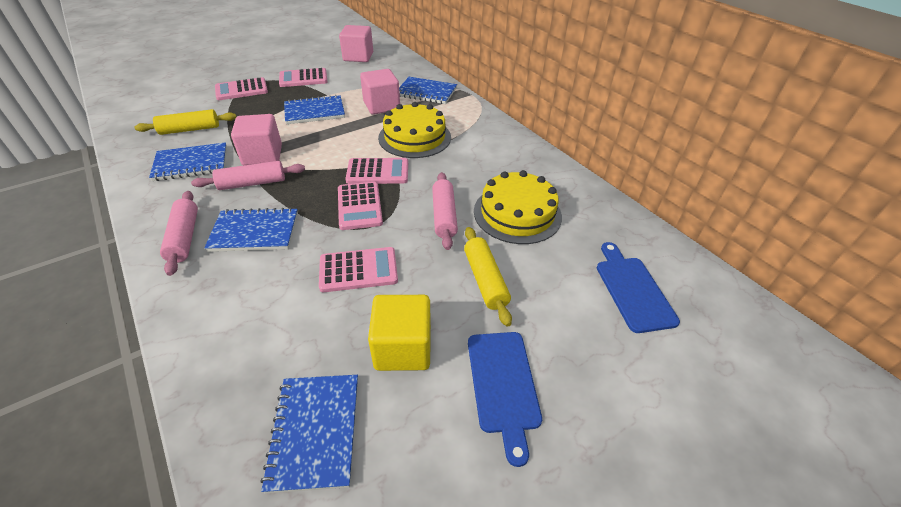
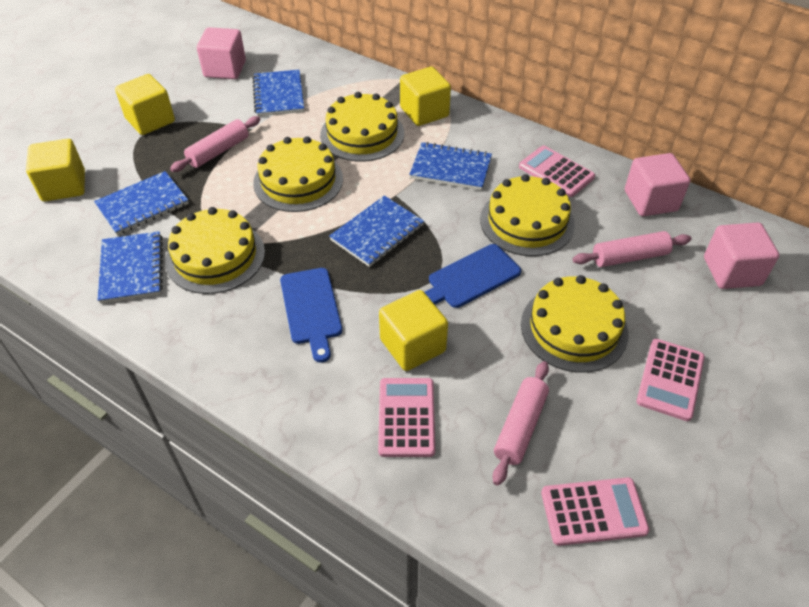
pink calculator: 5 -> 4
yellow cake: 2 -> 5
yellow cube: 1 -> 4
yellow rolling pin: 2 -> 0

